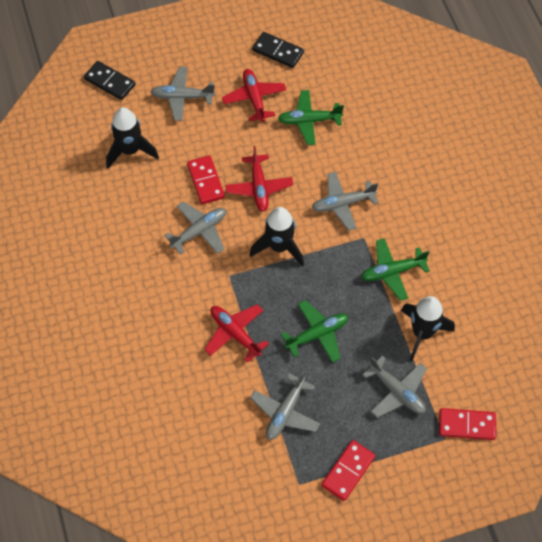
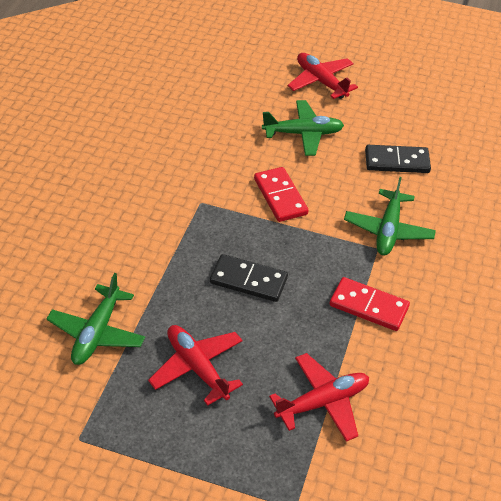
black rocket: 3 -> 0
grey plane: 5 -> 0
red domino: 3 -> 2

